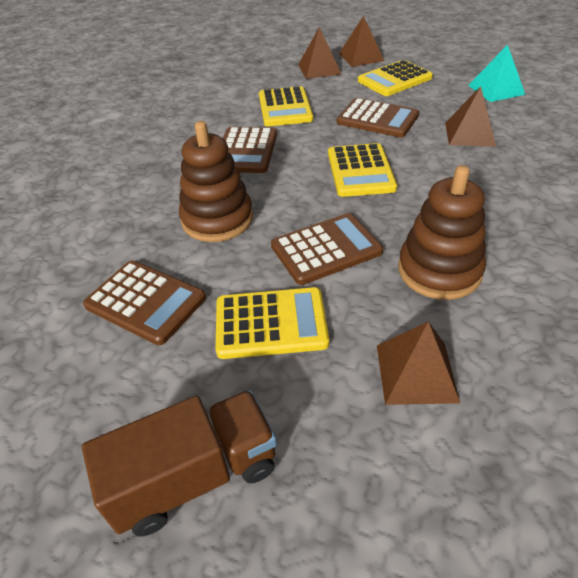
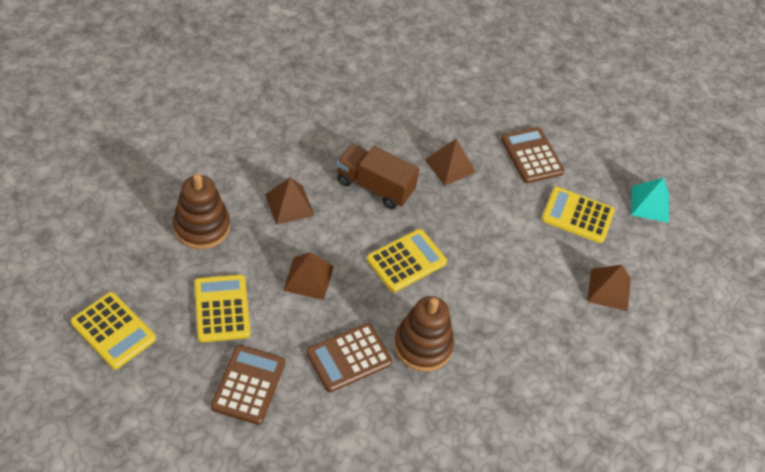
brown calculator: 4 -> 3

